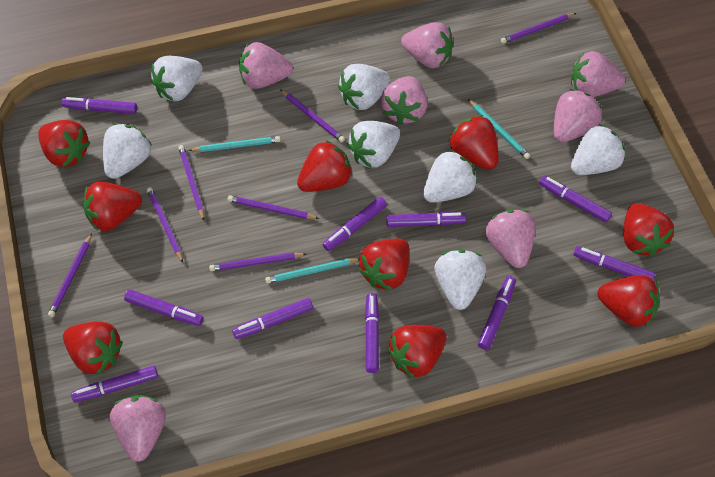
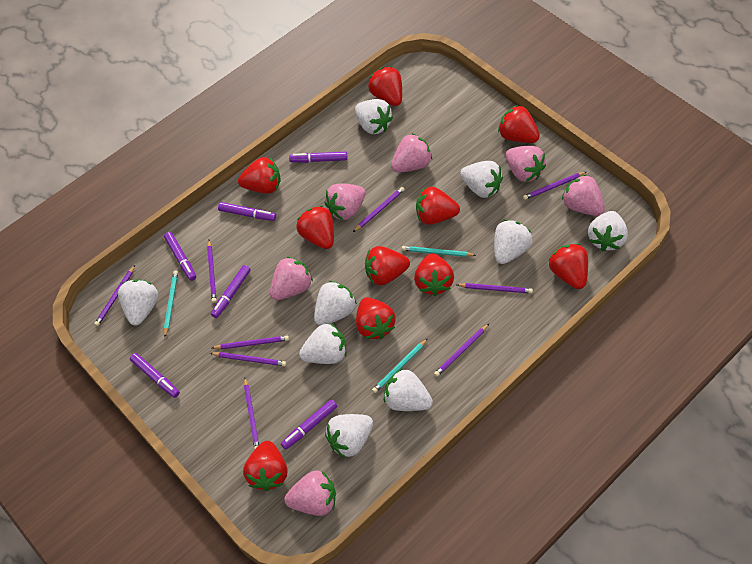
pink strawberry: 7 -> 6
purple marker: 10 -> 6
purple pencil: 7 -> 9
red strawberry: 9 -> 10
white strawberry: 7 -> 9

